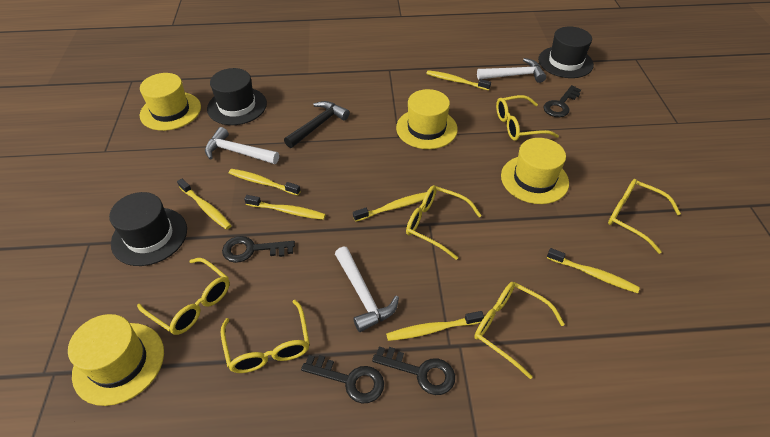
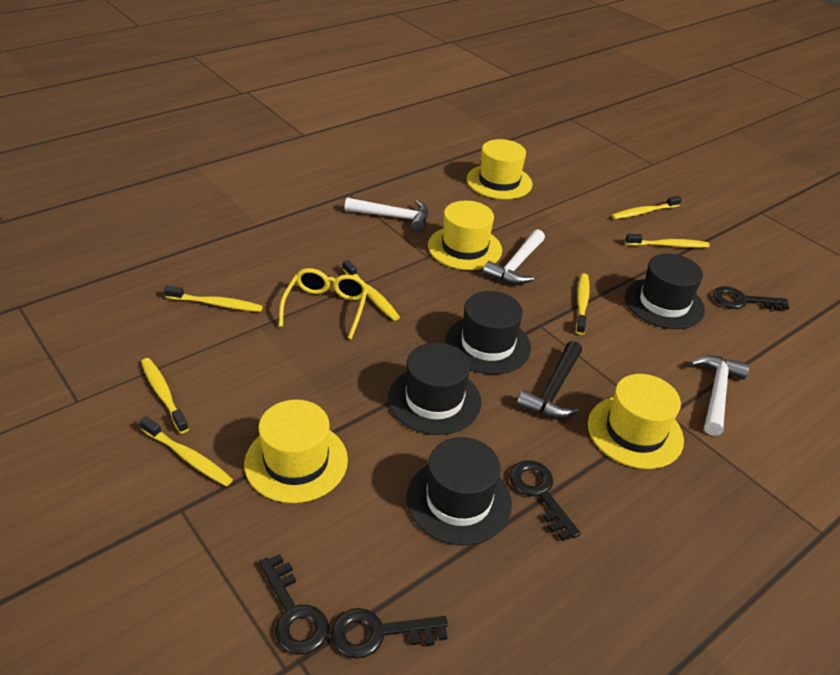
black hat: 3 -> 4
yellow glasses: 6 -> 1

